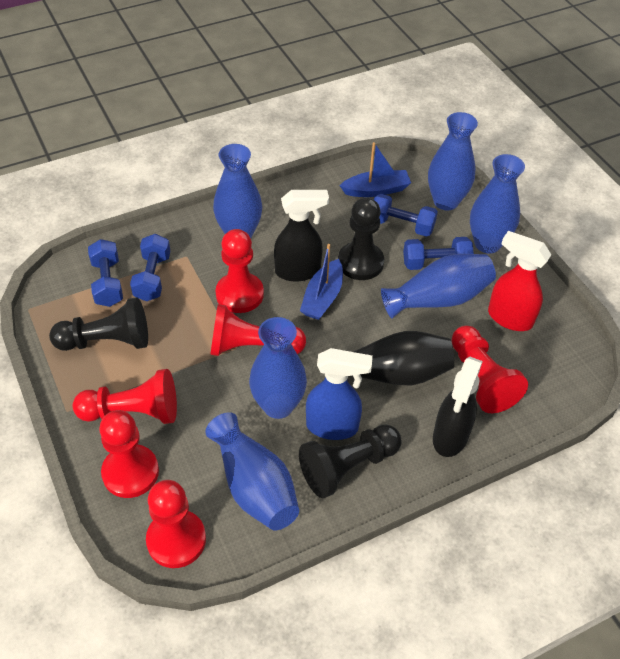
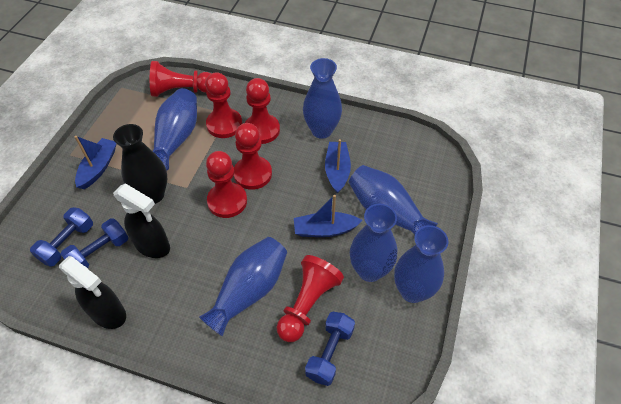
black pawn: 3 -> 0
blue boat: 2 -> 3
blue dumbbell: 4 -> 3
blue spray bottle: 1 -> 0
red spray bottle: 1 -> 0

